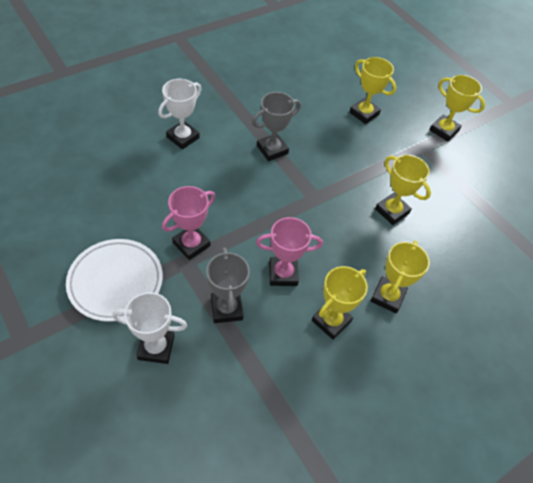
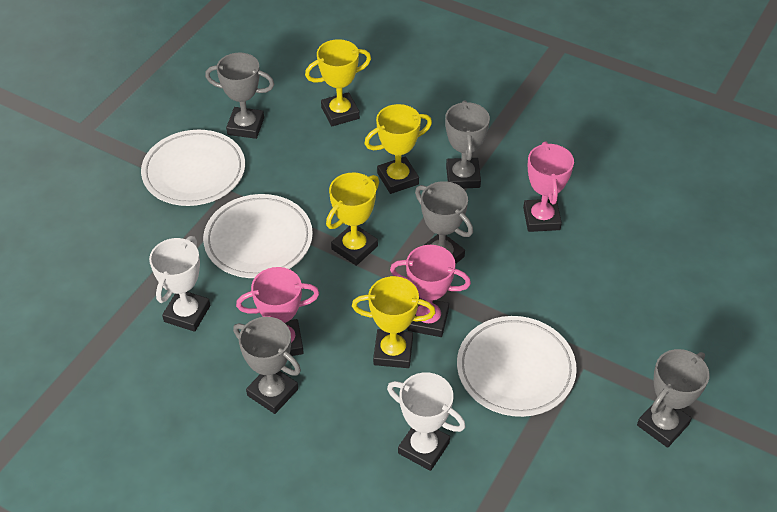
grey trophy: 2 -> 5
pink trophy: 2 -> 3
white plate: 1 -> 3
yellow trophy: 5 -> 4

